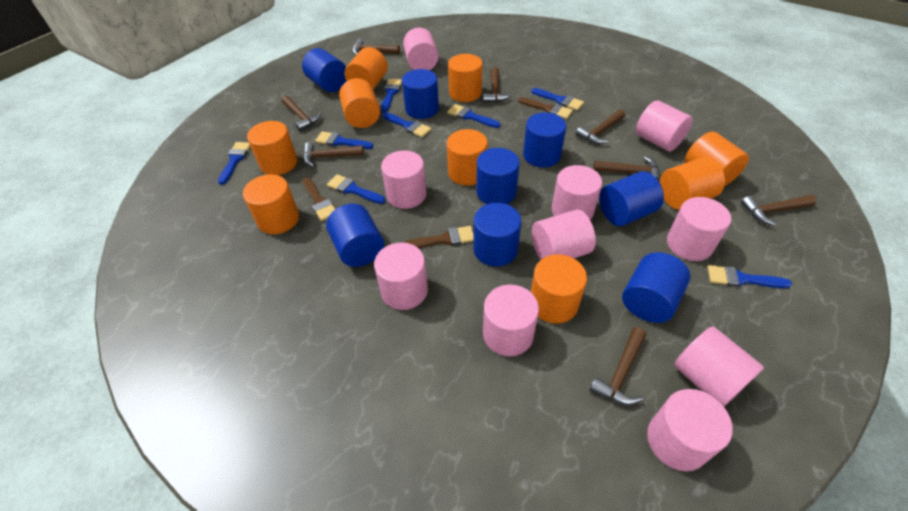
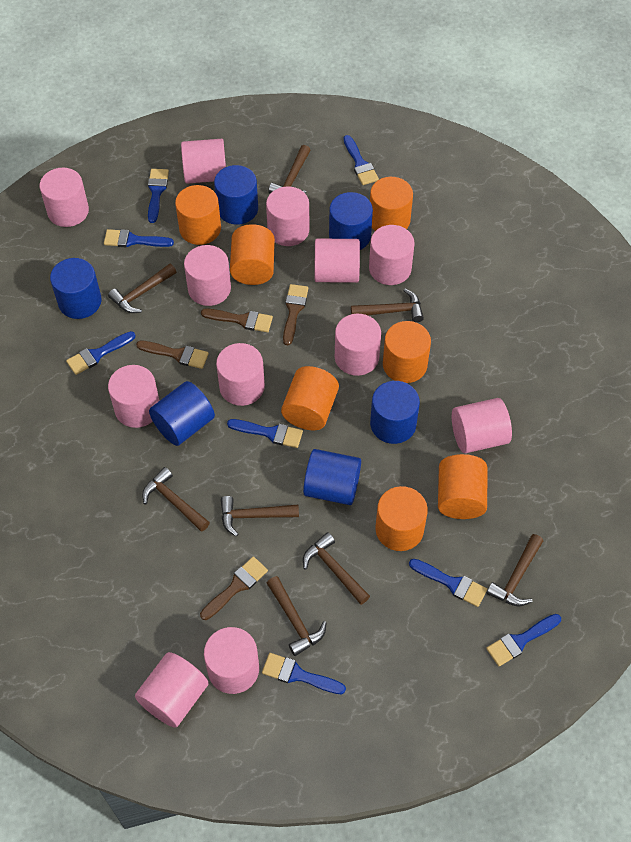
blue cylinder: 8 -> 6
brown brush: 3 -> 4
orange cylinder: 9 -> 7
pink cylinder: 10 -> 12

